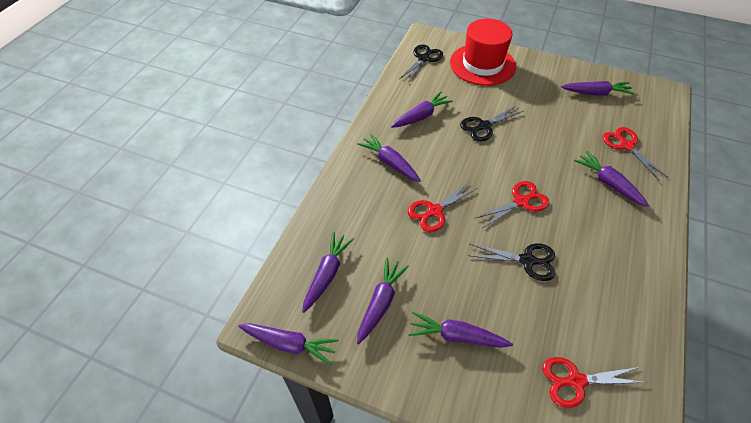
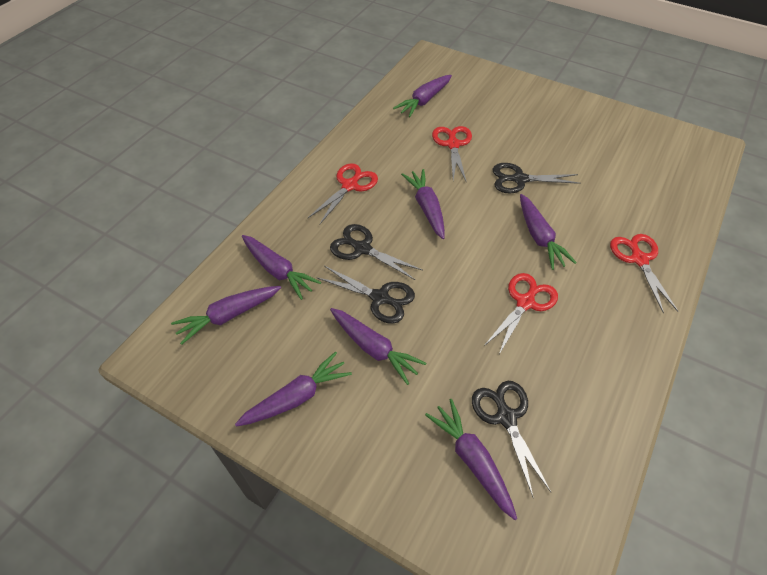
black scissors: 3 -> 4
red hat: 1 -> 0

